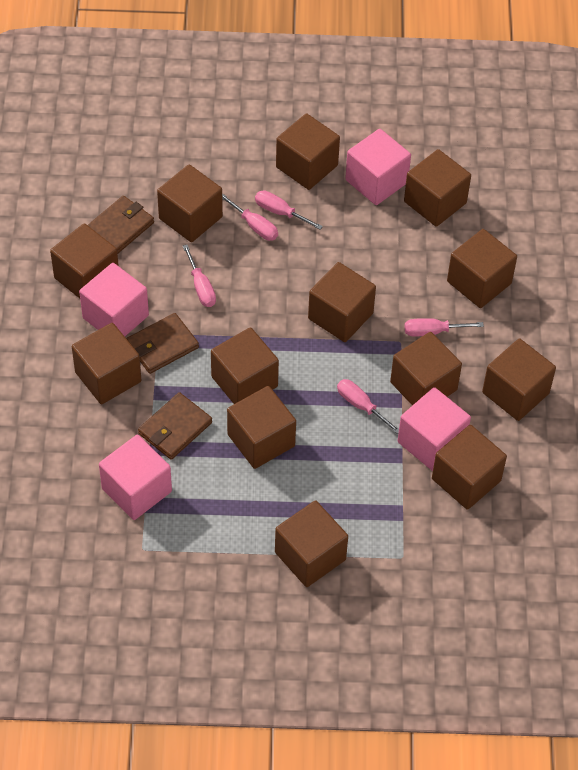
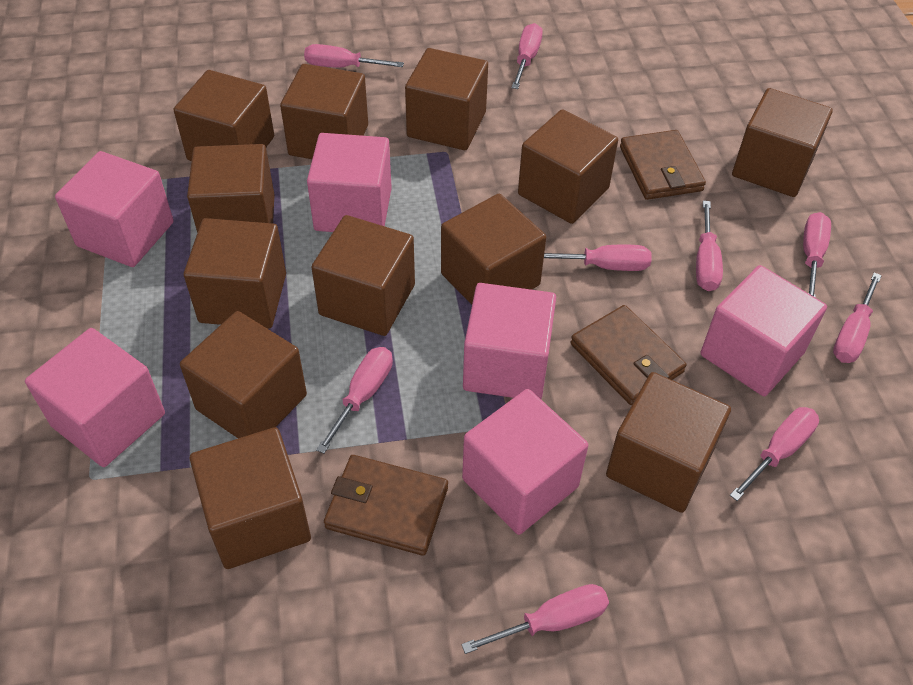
brown cube: 13 -> 12
pink cube: 4 -> 6
pink screwdriver: 5 -> 9

